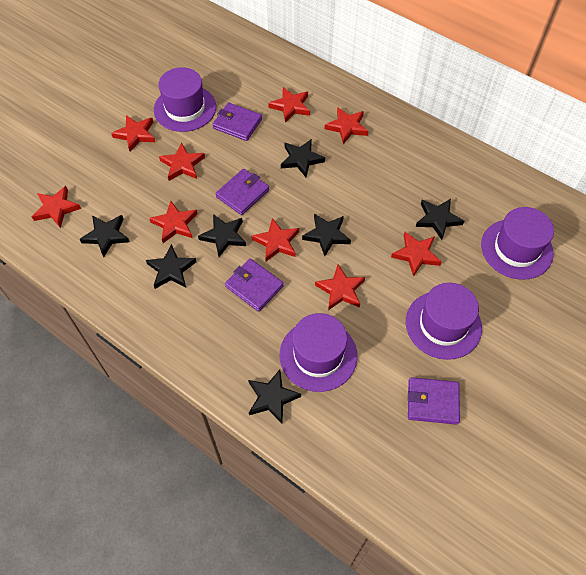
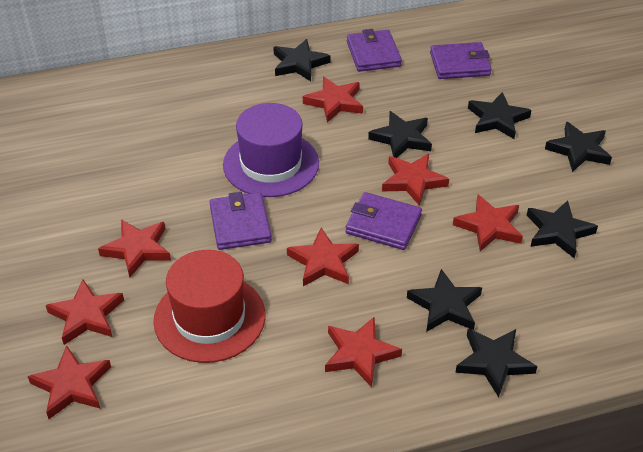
purple hat: 4 -> 1
red hat: 0 -> 1
red star: 9 -> 8

